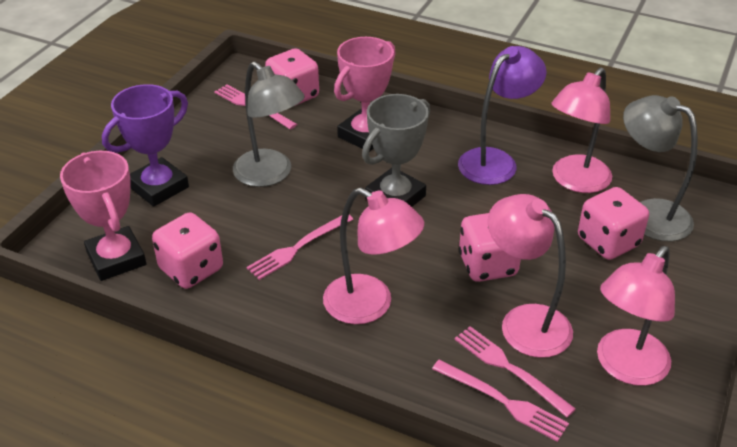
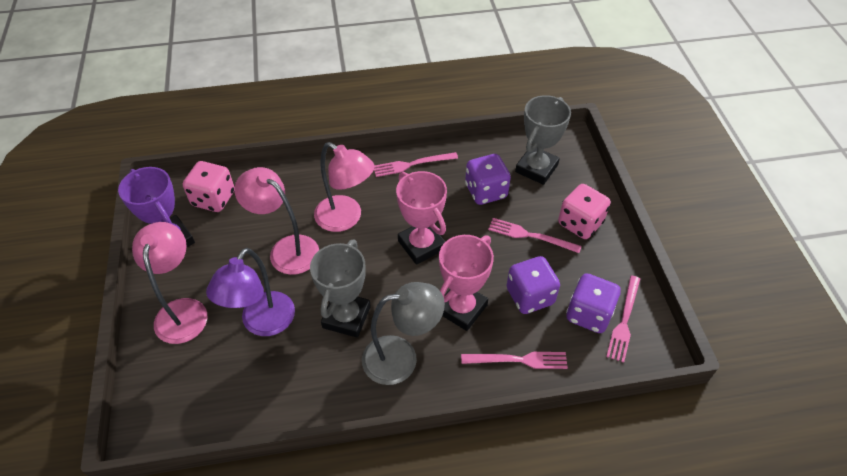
grey lamp: 2 -> 1
grey trophy: 1 -> 2
pink dice: 4 -> 2
pink lamp: 4 -> 3
purple dice: 0 -> 3

